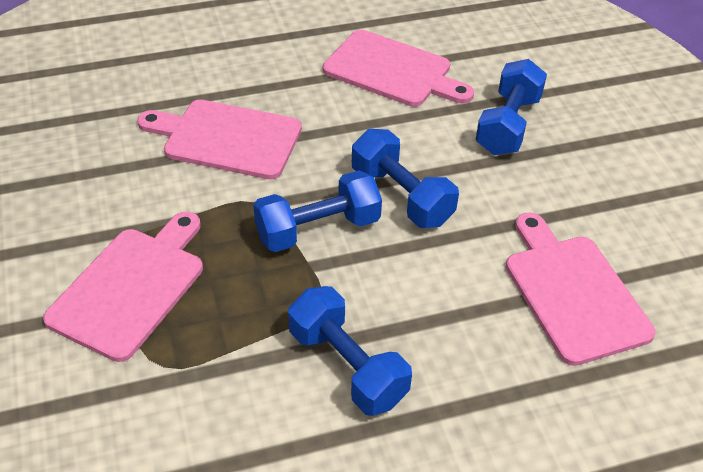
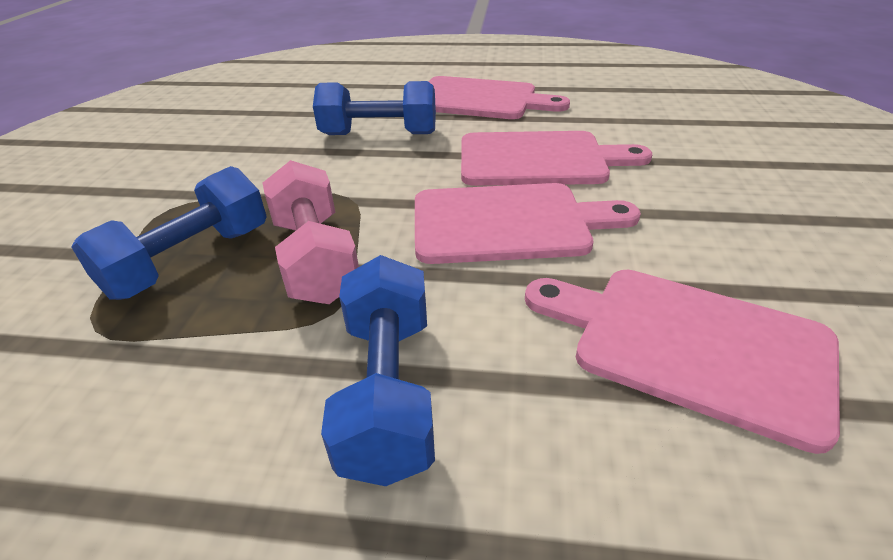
blue dumbbell: 4 -> 3
pink dumbbell: 0 -> 1

